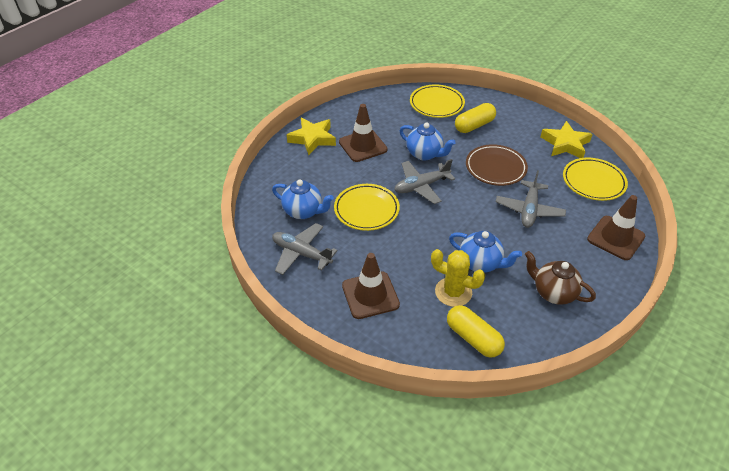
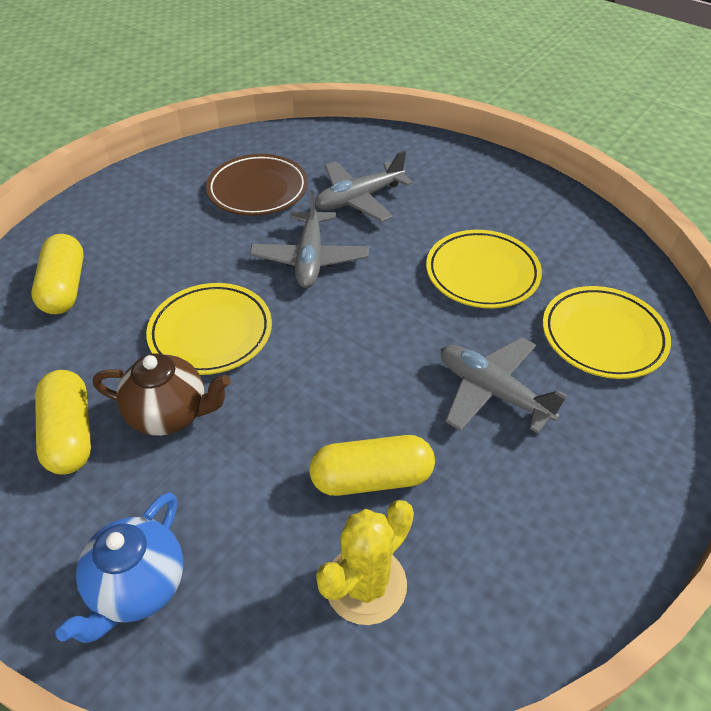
blue teapot: 3 -> 1
brown traffic cone: 3 -> 0
yellow capsule: 2 -> 3
yellow star: 2 -> 0

